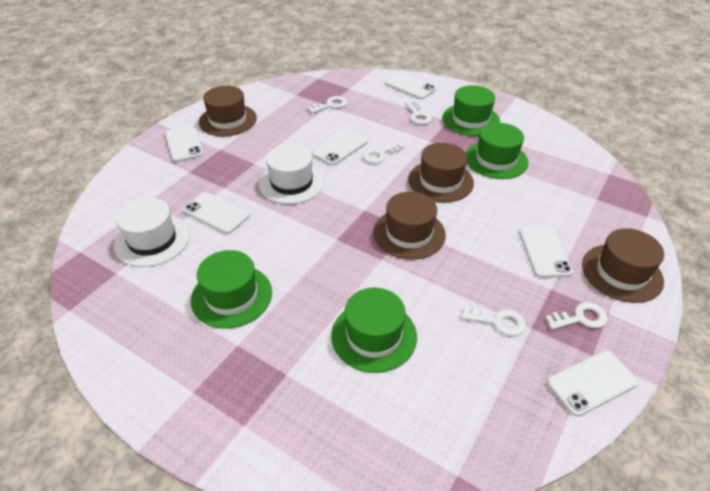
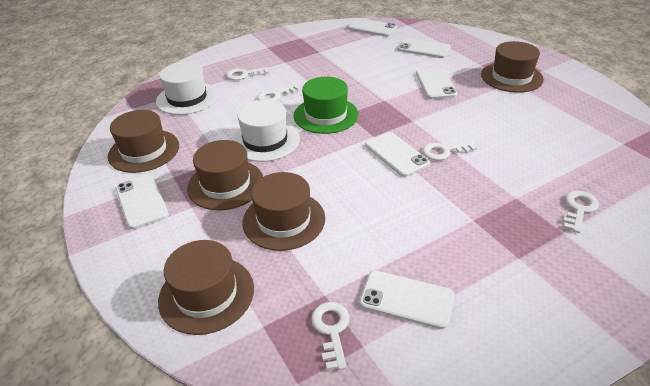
brown hat: 4 -> 5
green hat: 4 -> 1

